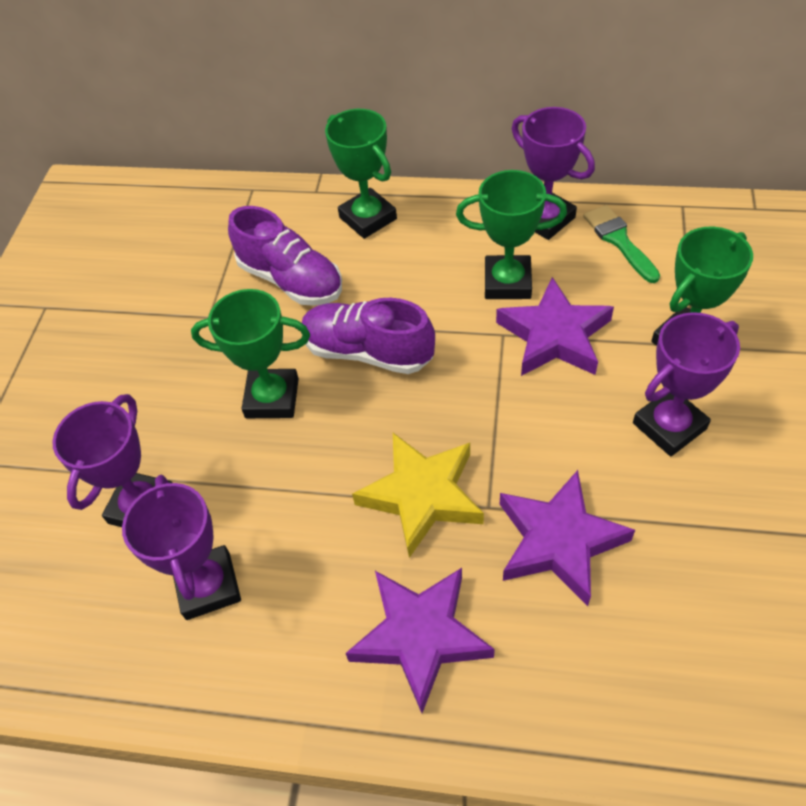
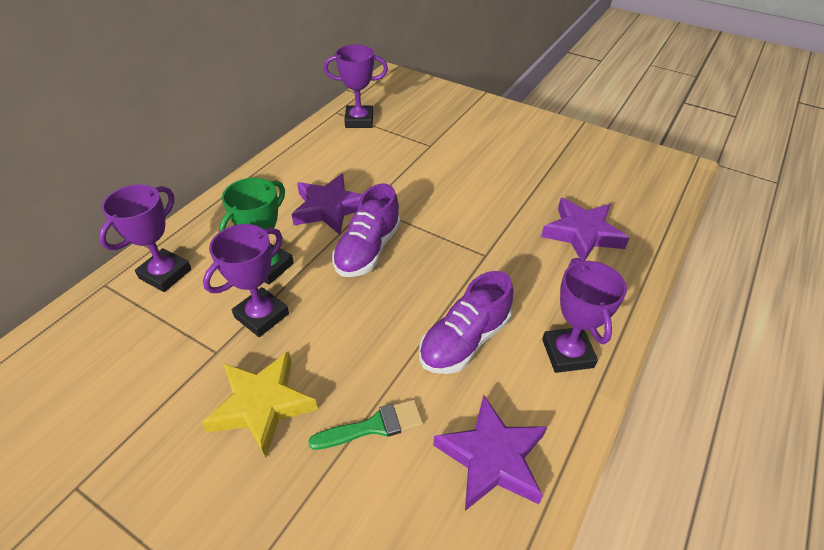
green trophy: 4 -> 1

